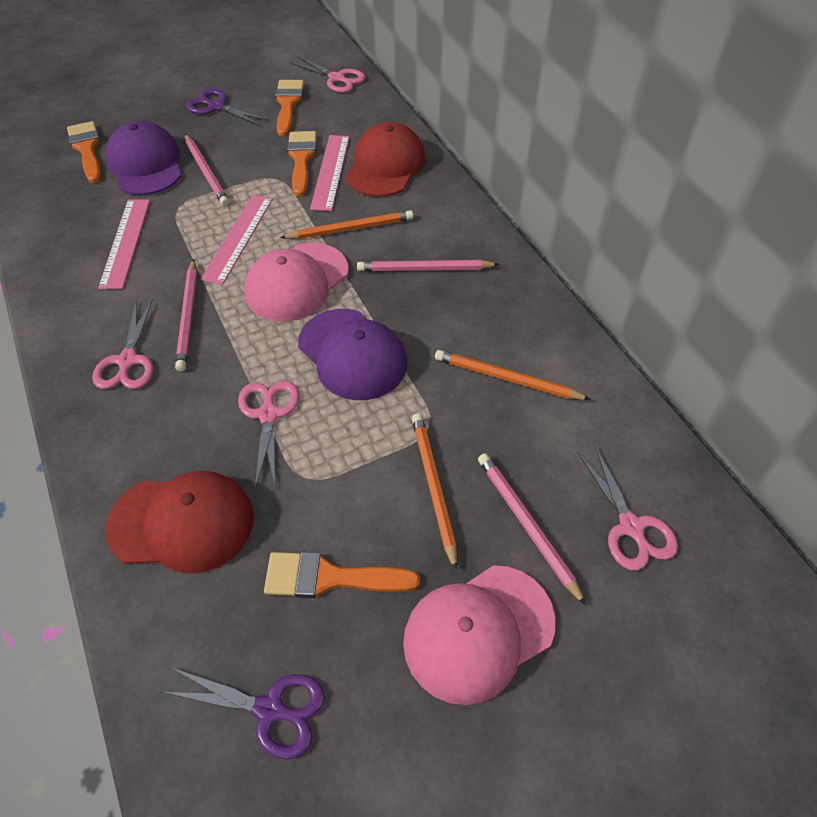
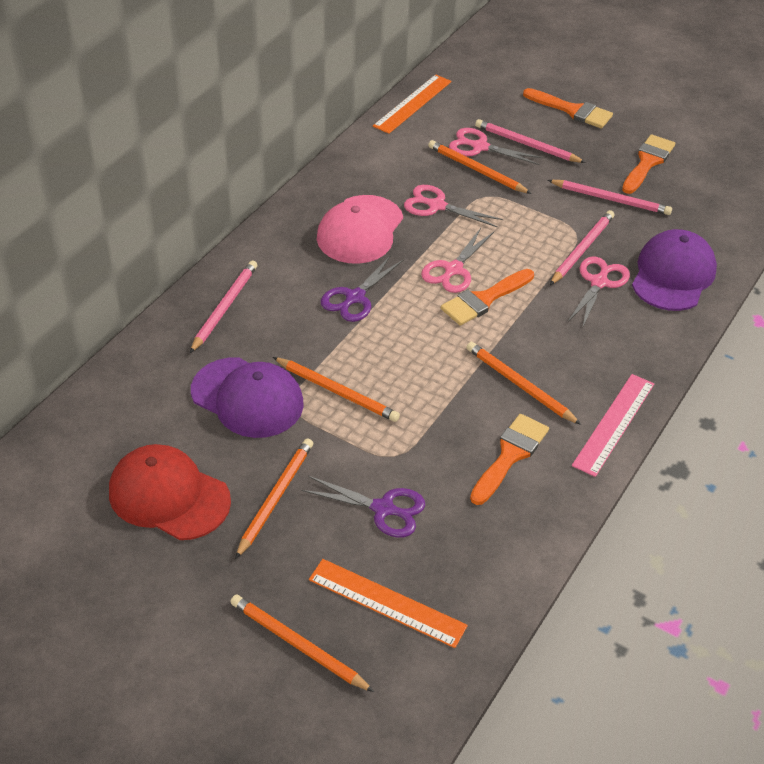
orange pencil: 3 -> 5
orange ruler: 0 -> 2
pink cap: 2 -> 1
pink ruler: 3 -> 1
red cap: 2 -> 1

